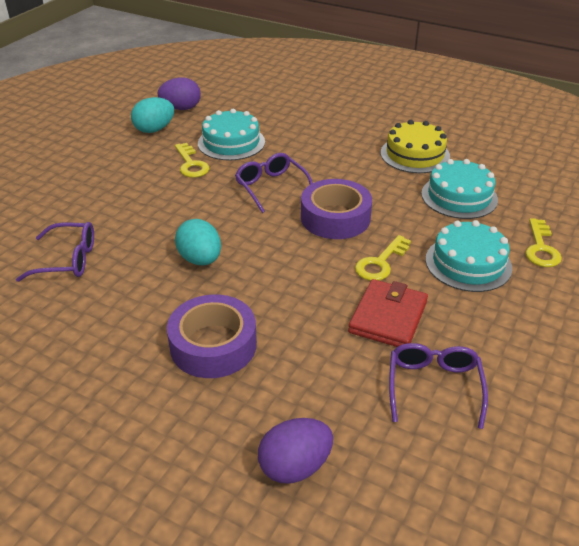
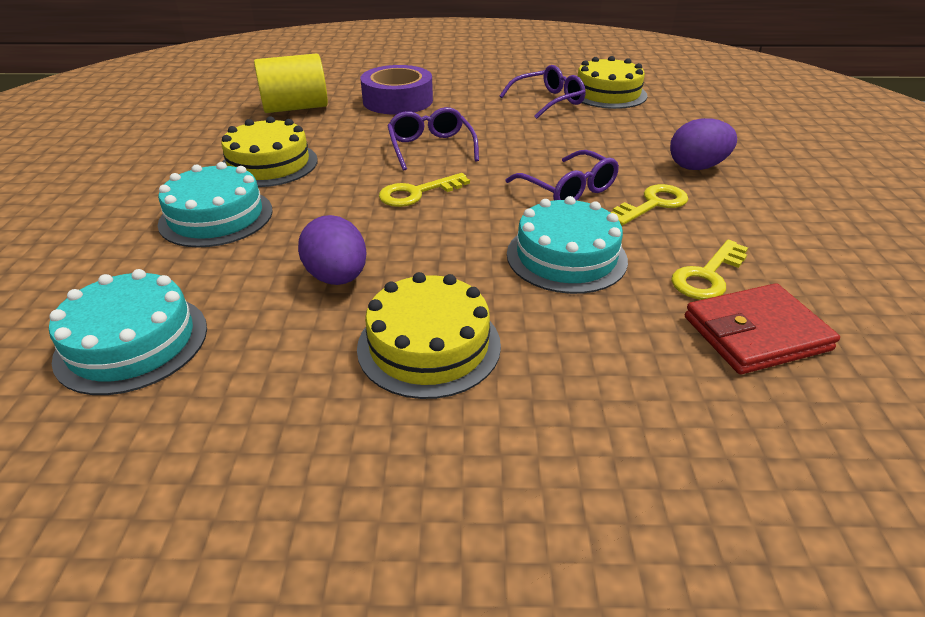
purple tape: 2 -> 1
turquoise egg: 2 -> 0
yellow cake: 1 -> 3
yellow cylinder: 0 -> 1

